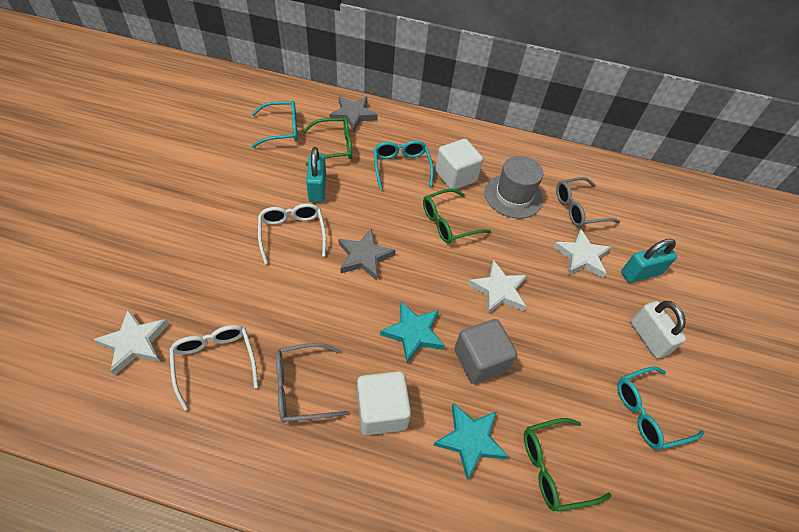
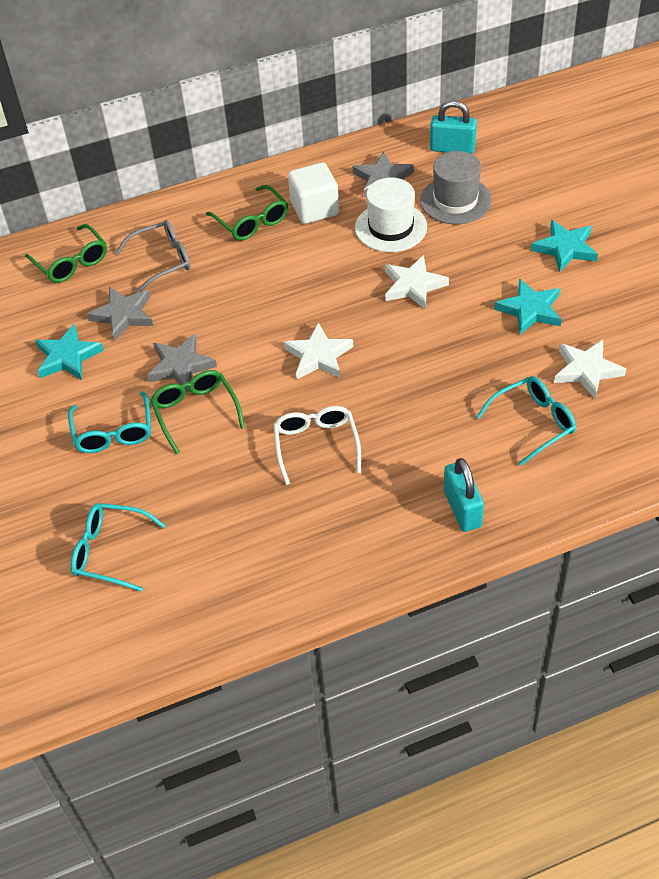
grey cube: 1 -> 0
grey glasses: 2 -> 1
grey star: 2 -> 3
turquoise star: 2 -> 3
white cube: 2 -> 1
white glasses: 2 -> 1
white hat: 0 -> 1
white padlock: 1 -> 0

